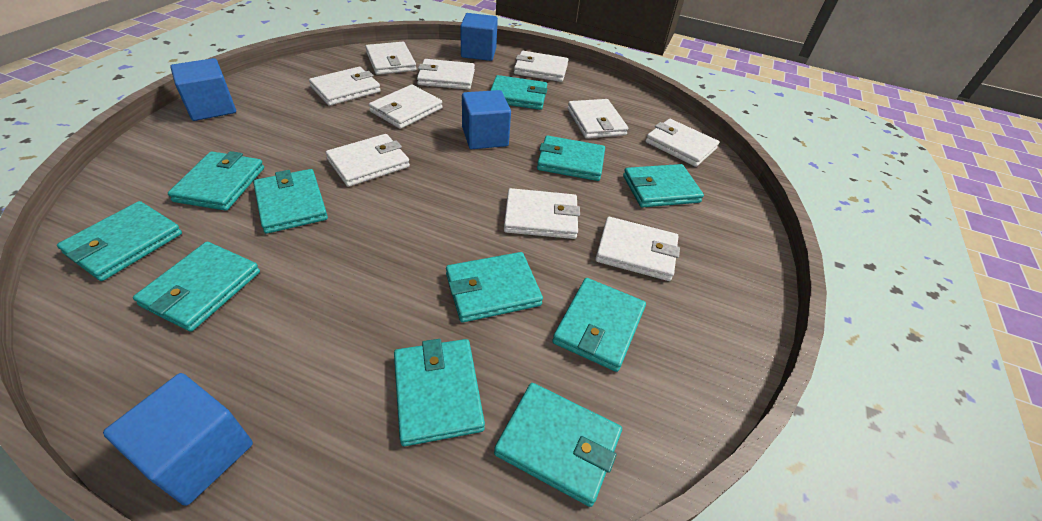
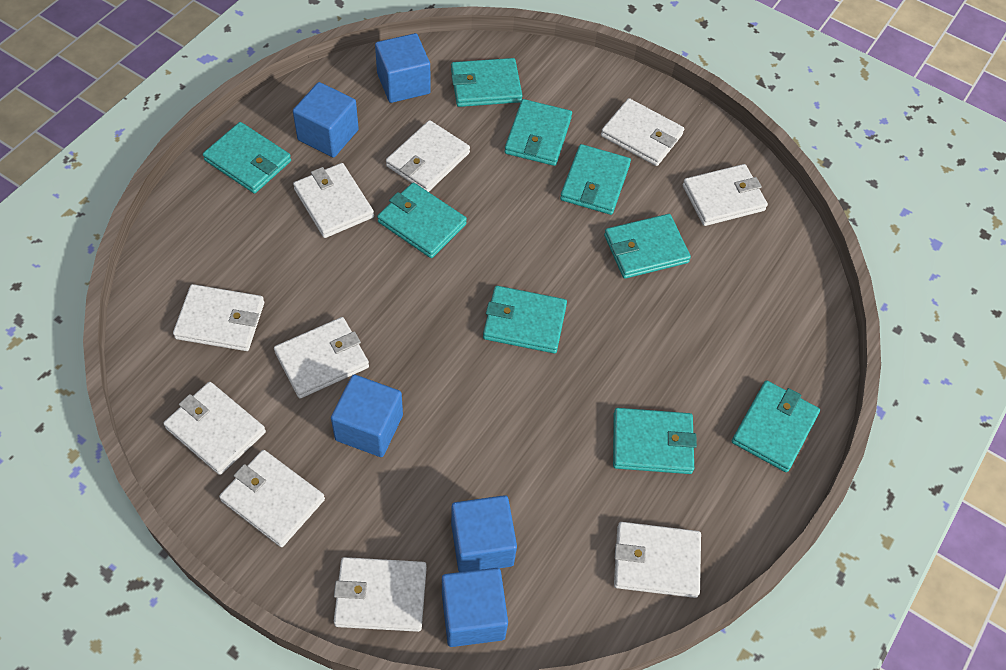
blue cube: 4 -> 5
turquoise wallet: 11 -> 9

